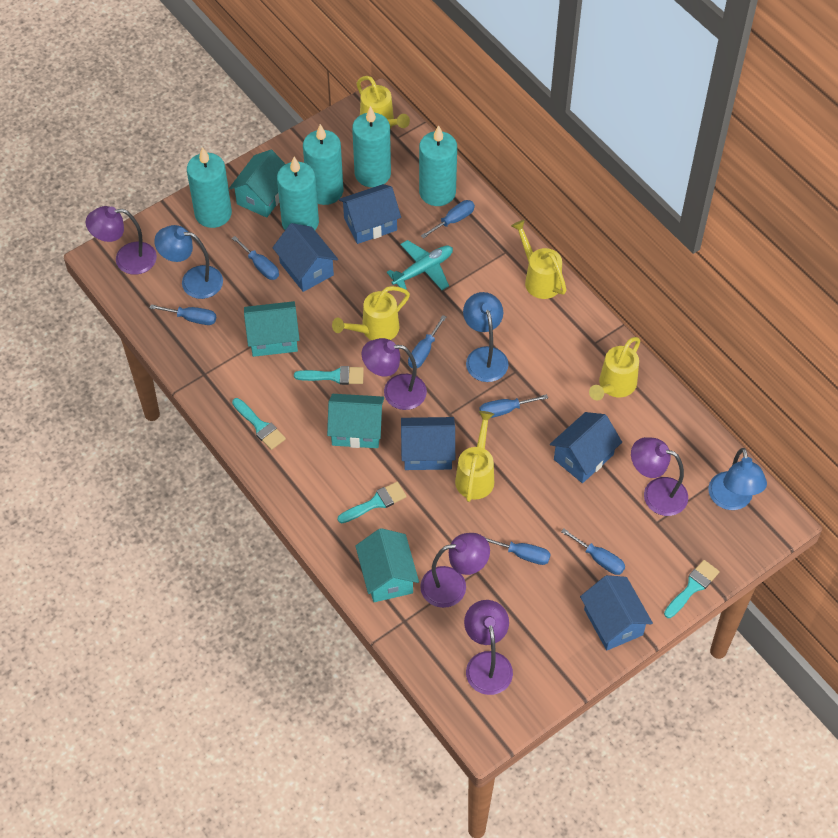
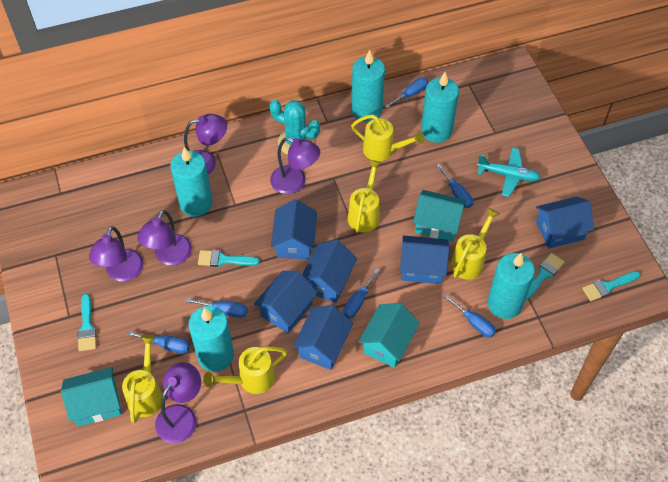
blue house: 5 -> 6
blue lamp: 3 -> 0
blue screwdriver: 7 -> 6
turquoise cactus: 0 -> 1
turquoise house: 4 -> 3

